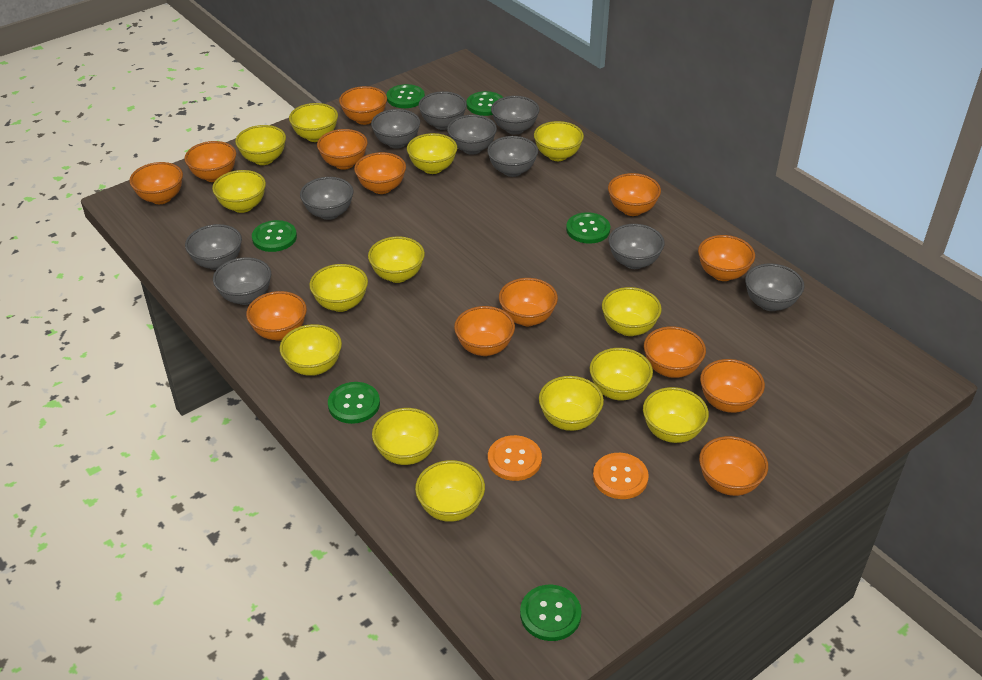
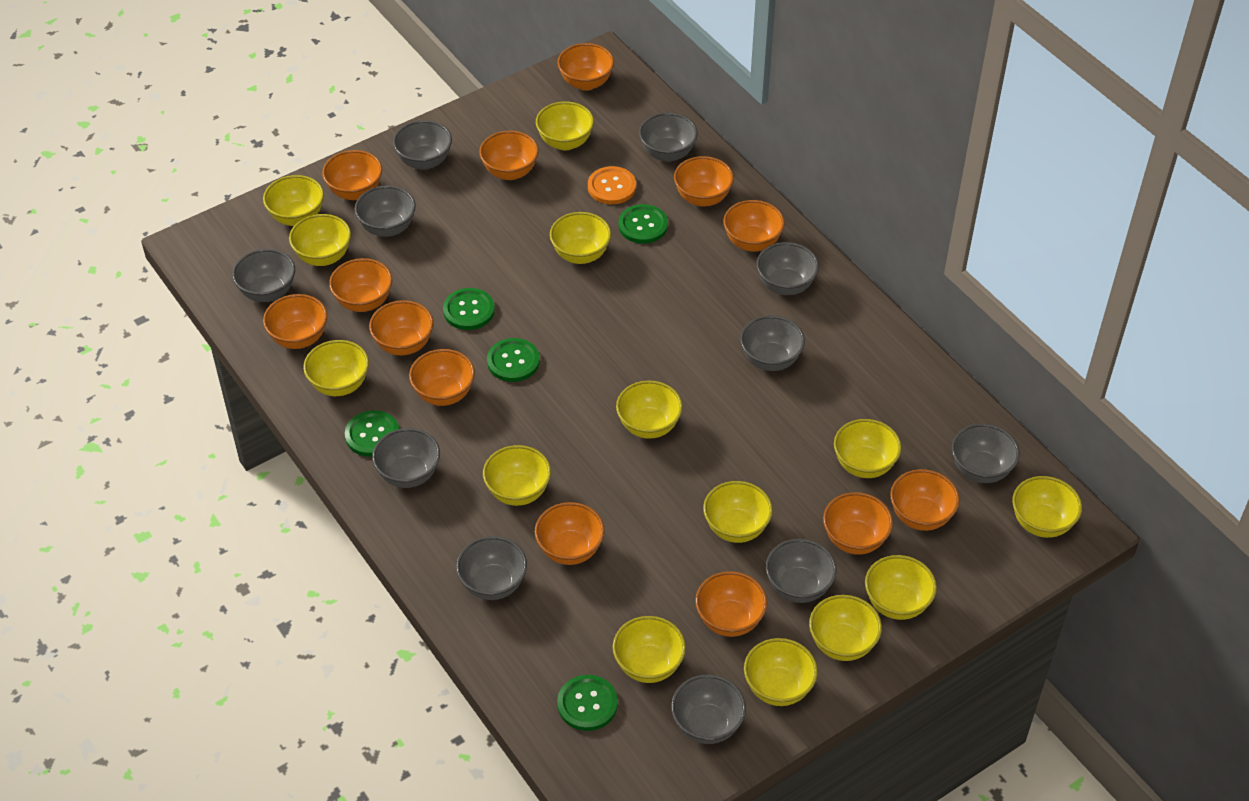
green button: 6 -> 5
grey bowl: 10 -> 11
orange button: 2 -> 1

